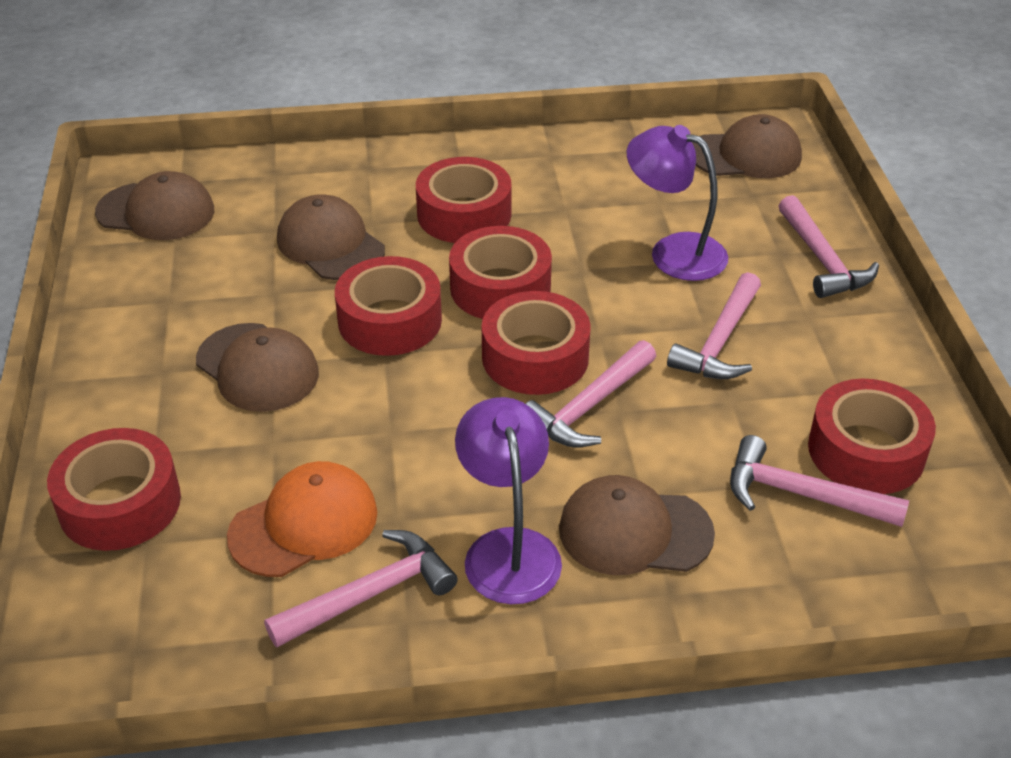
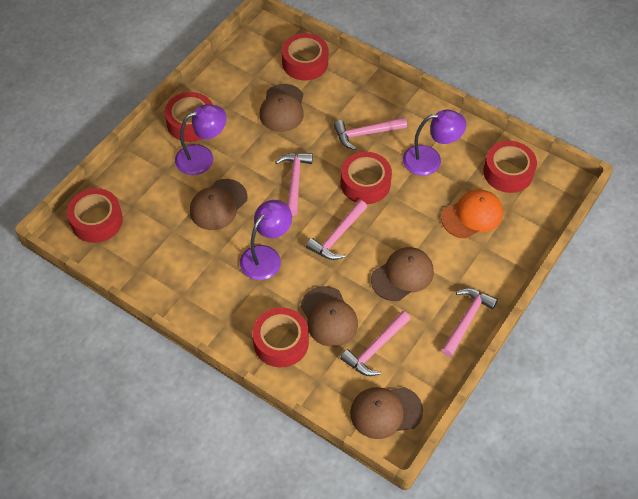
purple lamp: 2 -> 3

